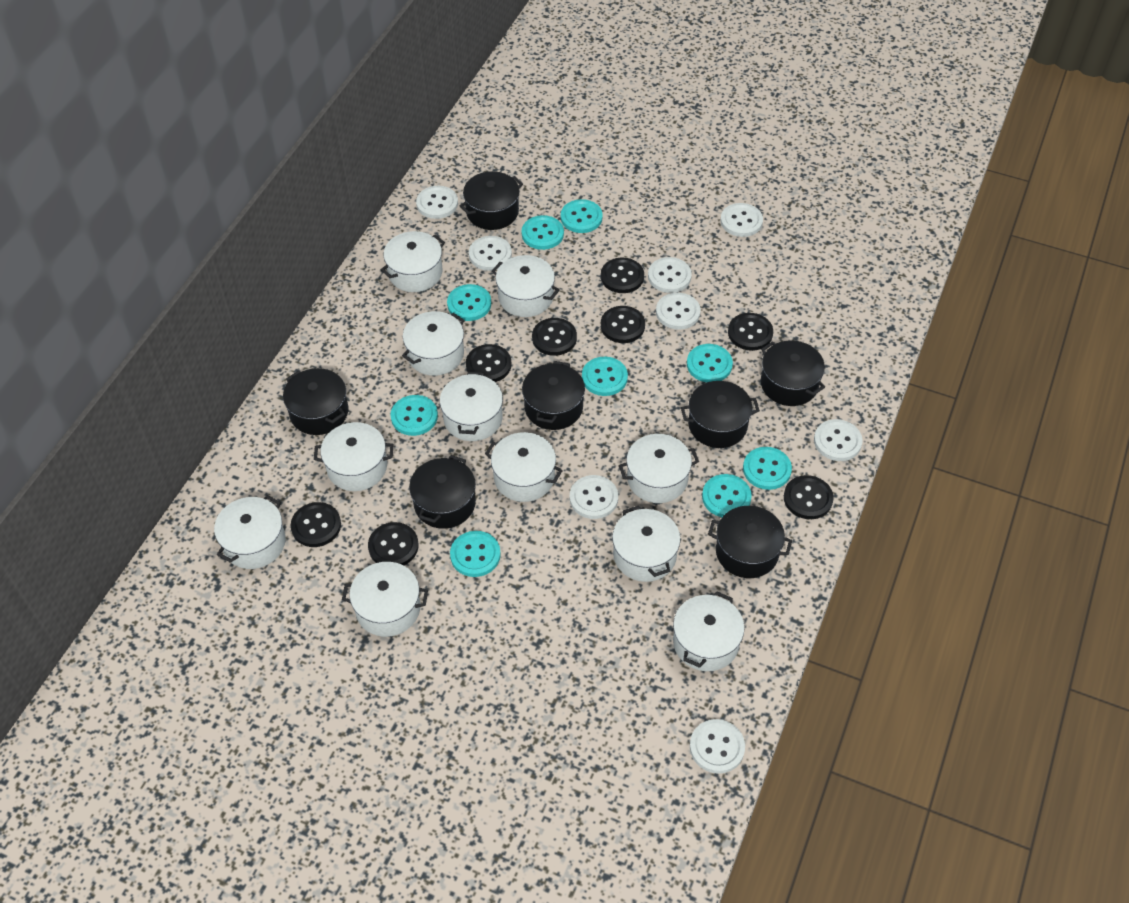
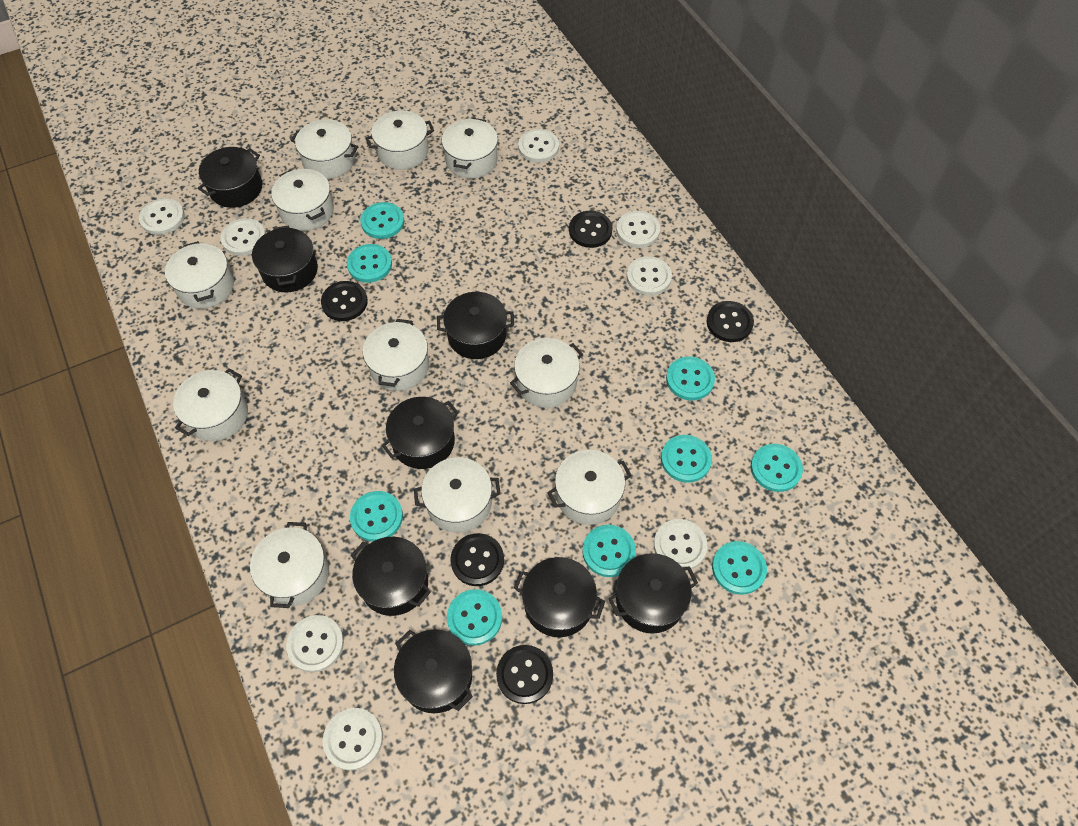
black button: 8 -> 5
black pot: 7 -> 8

